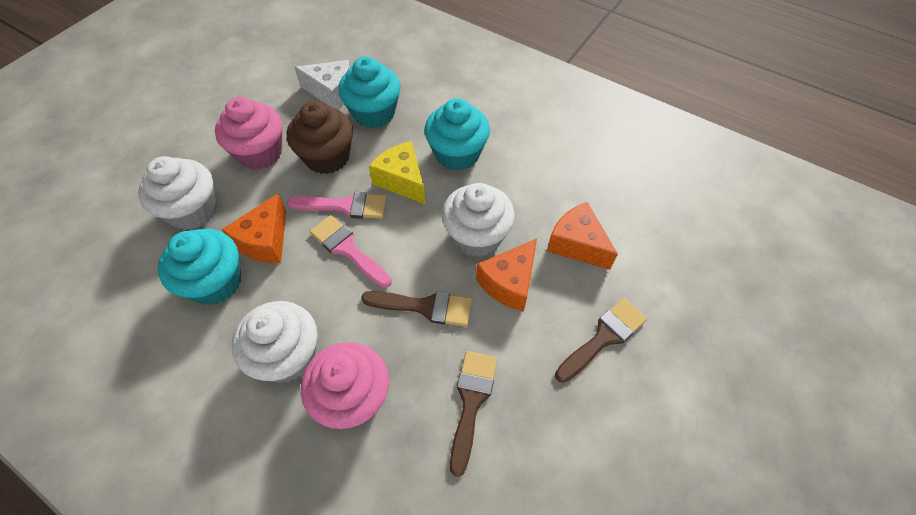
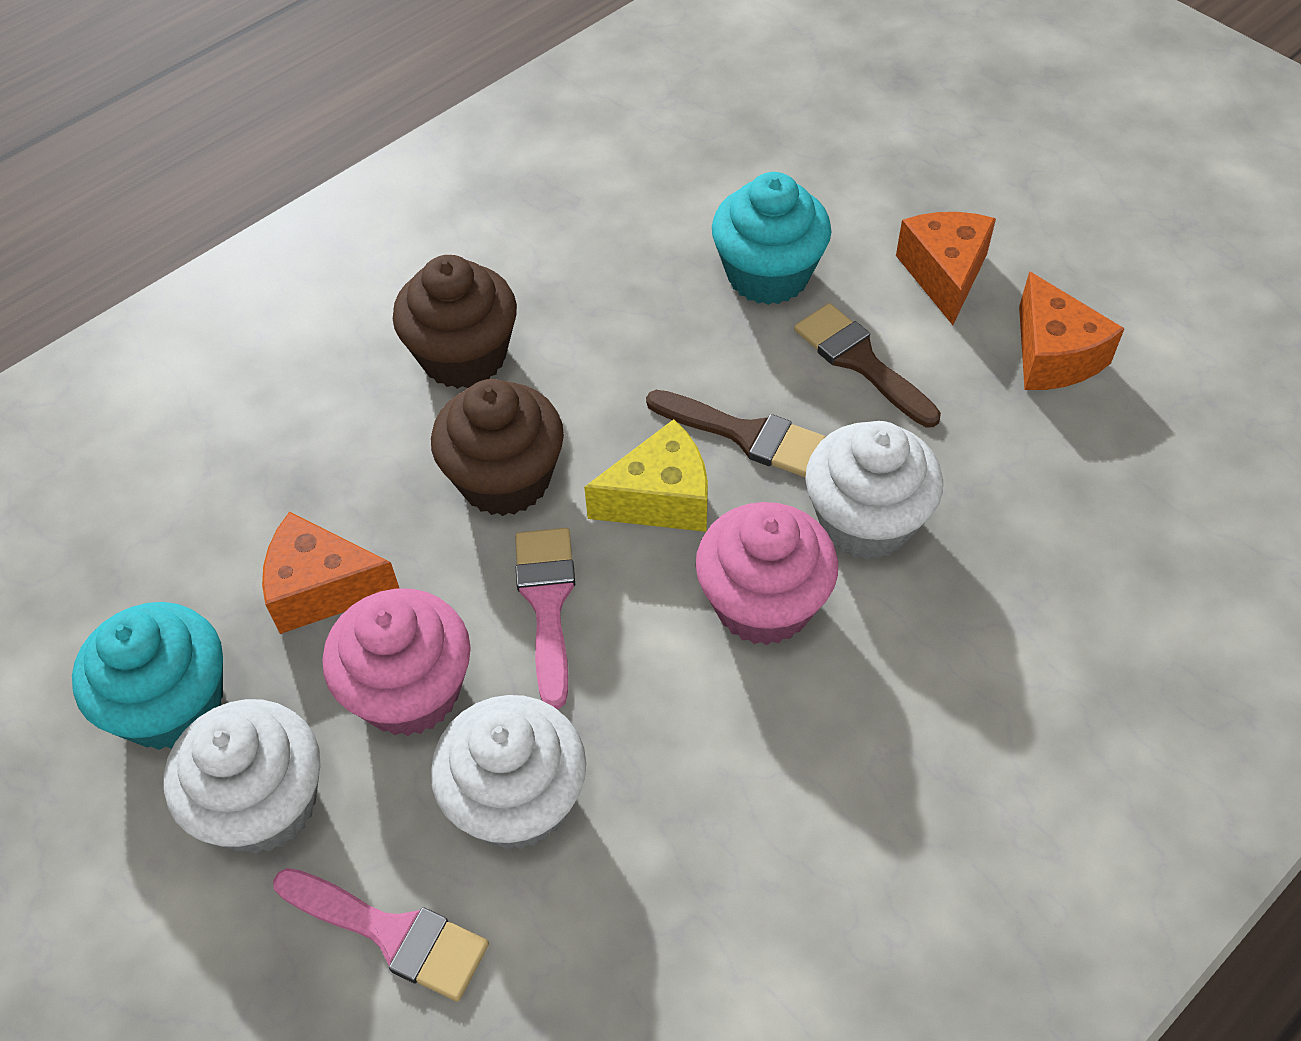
brown brush: 3 -> 2
brown cupcake: 1 -> 2
turquoise cupcake: 3 -> 2
white cheese: 1 -> 0

